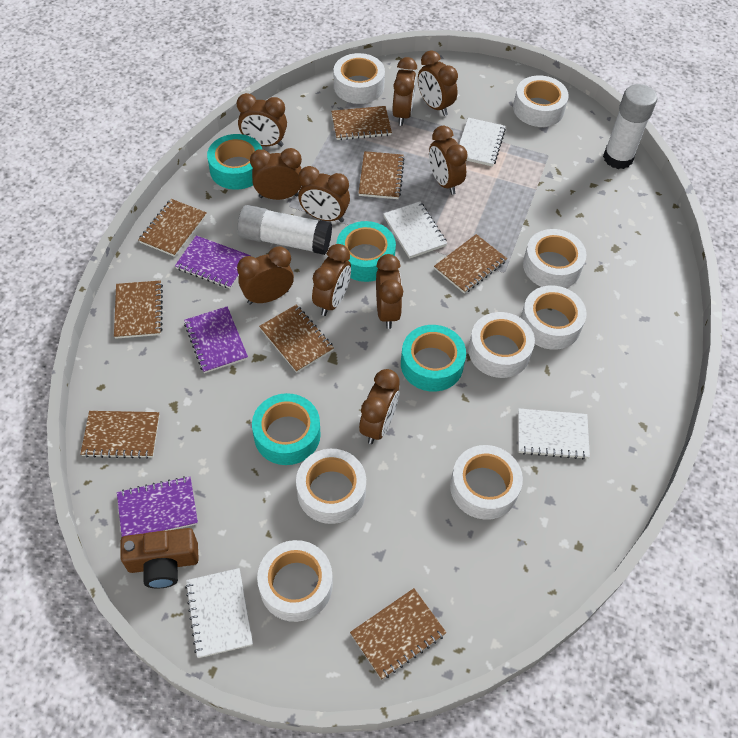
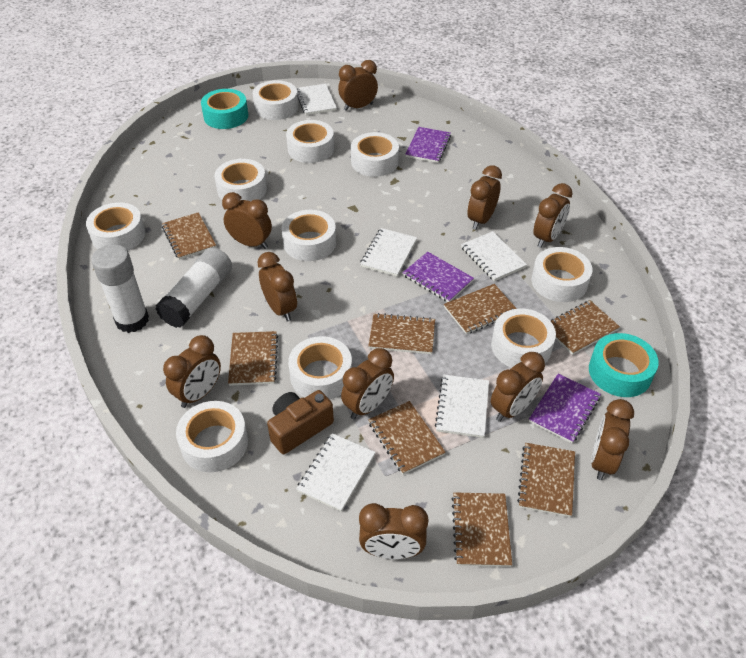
turquoise tape: 4 -> 2
white notebook: 4 -> 5
white tape: 8 -> 10

